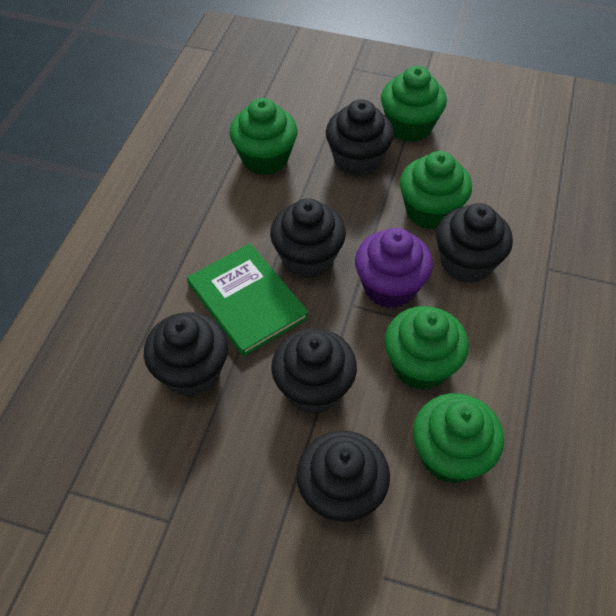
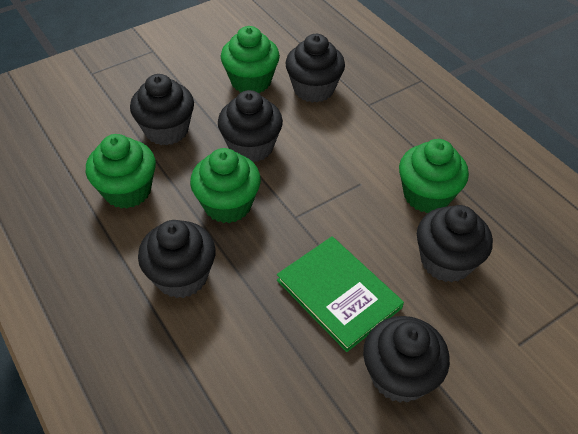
green cupcake: 5 -> 4
purple cupcake: 1 -> 0

